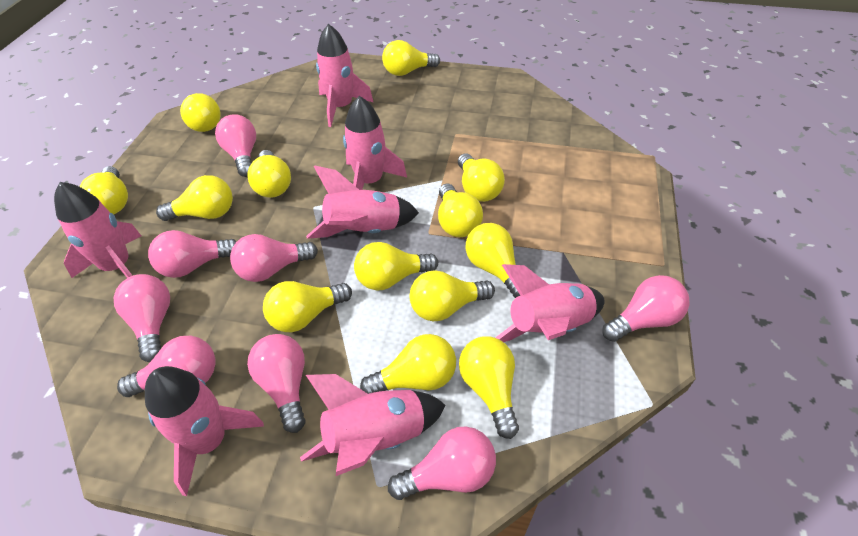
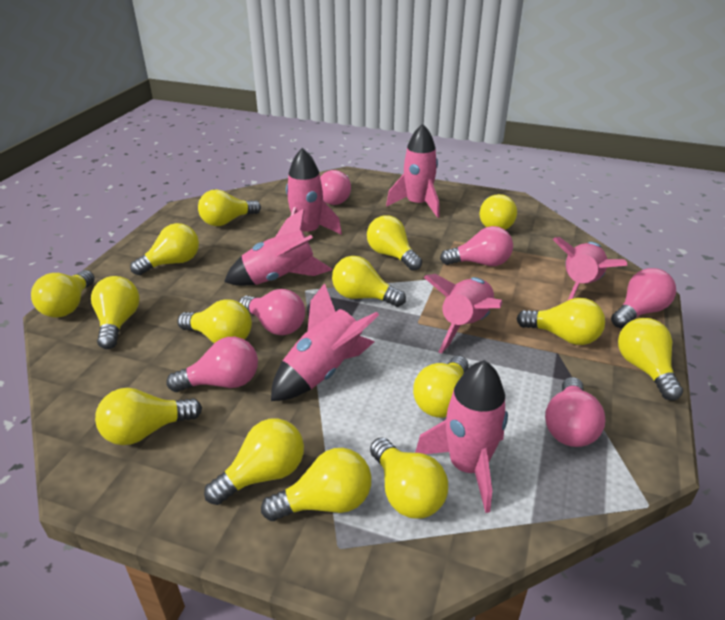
pink light bulb: 8 -> 6
yellow light bulb: 13 -> 15

